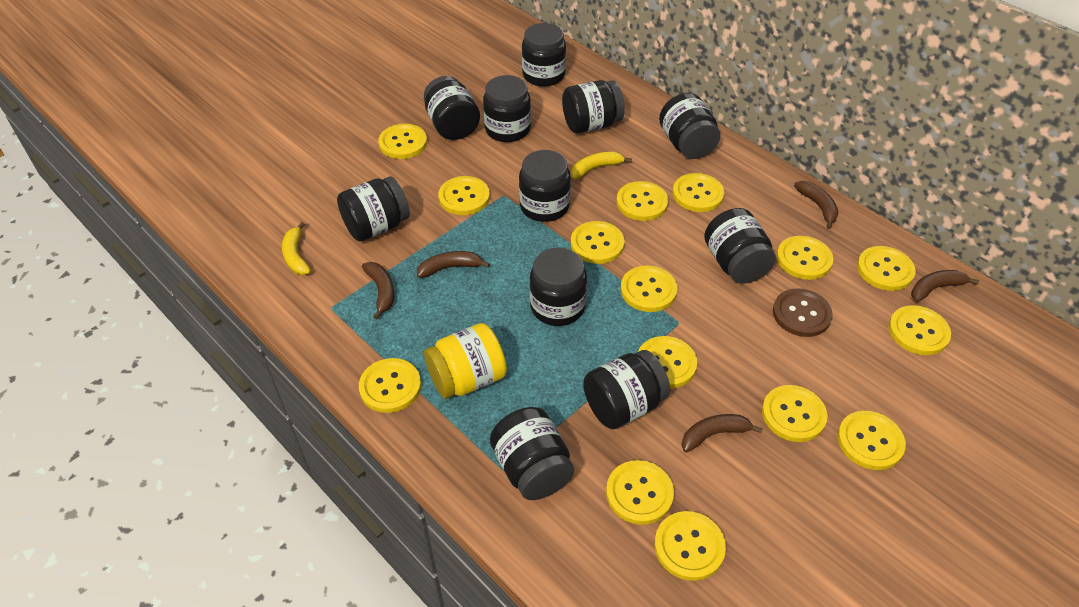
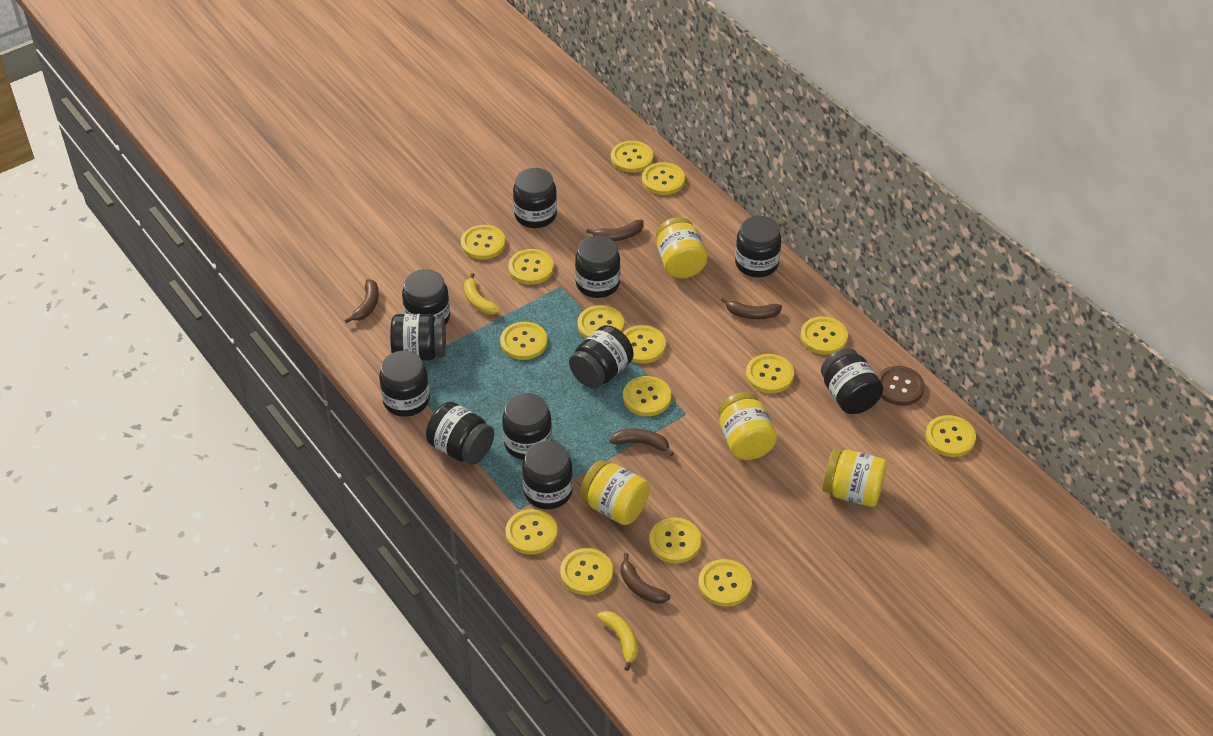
yellow jar: 1 -> 4

